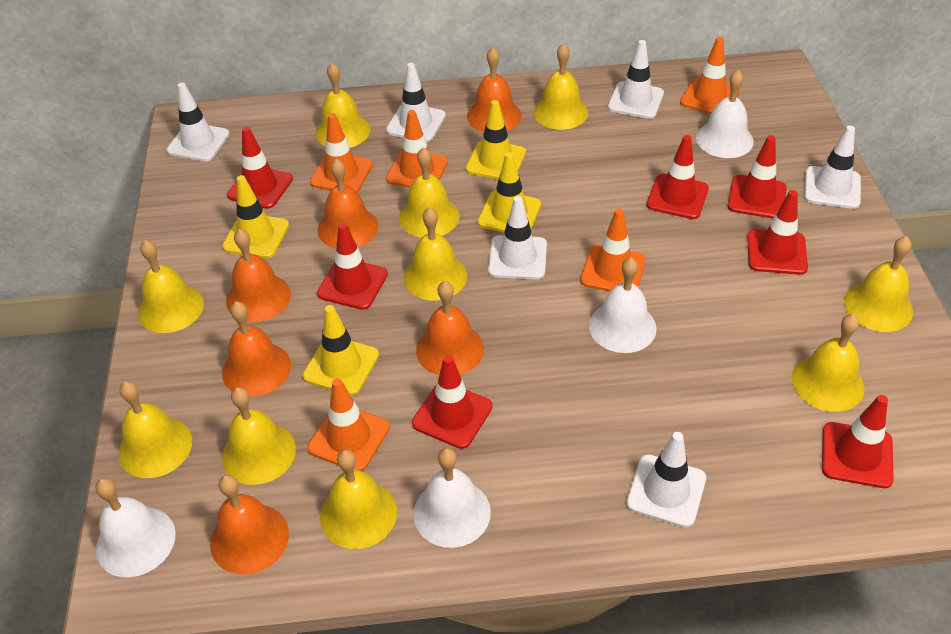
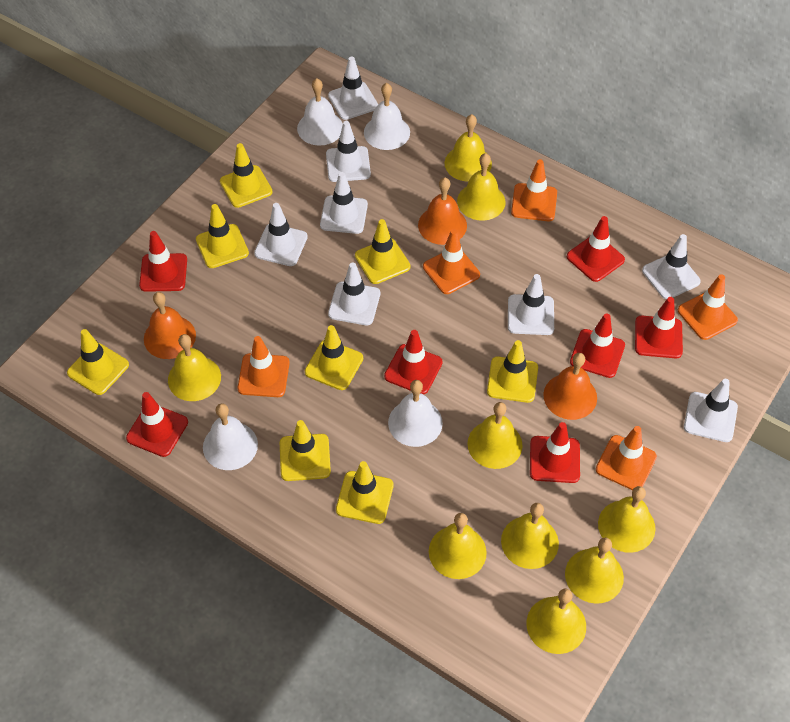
orange bell: 6 -> 3
white traffic cone: 6 -> 8
yellow bell: 10 -> 9
yellow traffic cone: 4 -> 8

